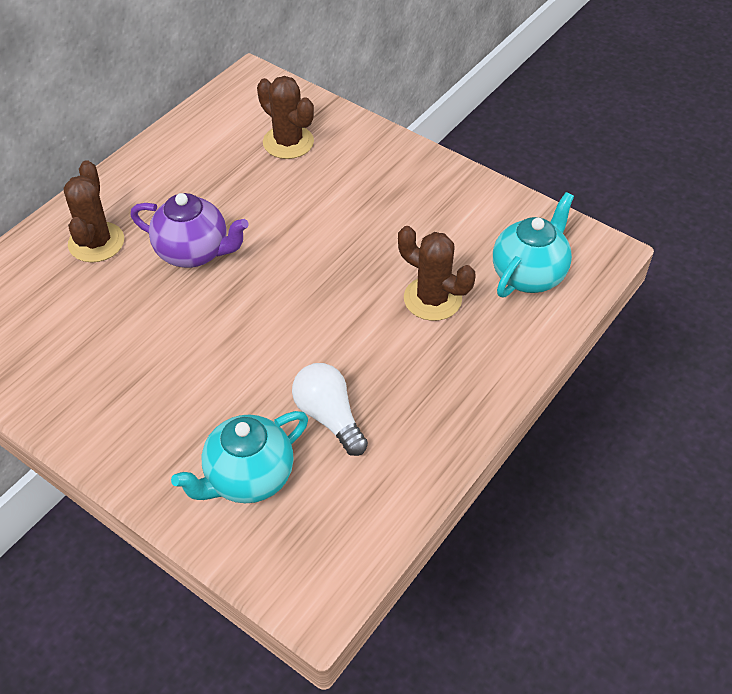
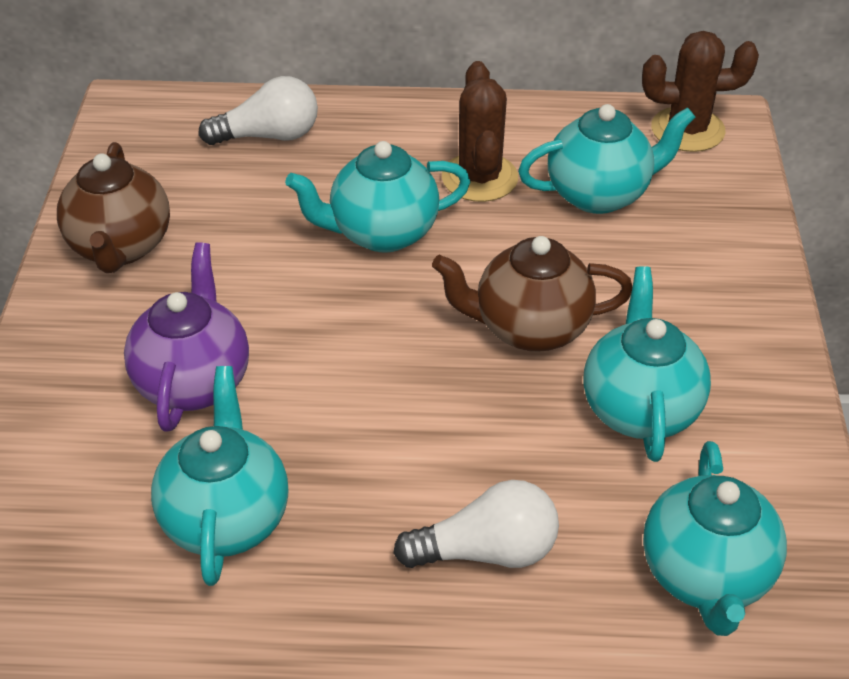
brown cactus: 3 -> 2
brown teapot: 0 -> 2
turquoise teapot: 2 -> 5
white light bulb: 1 -> 2

